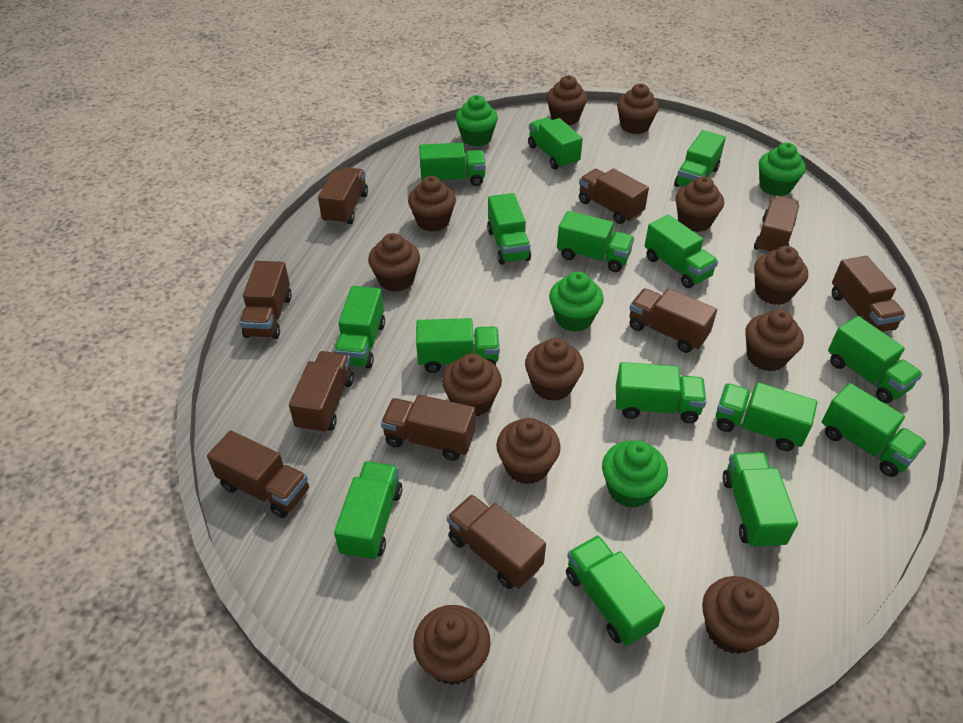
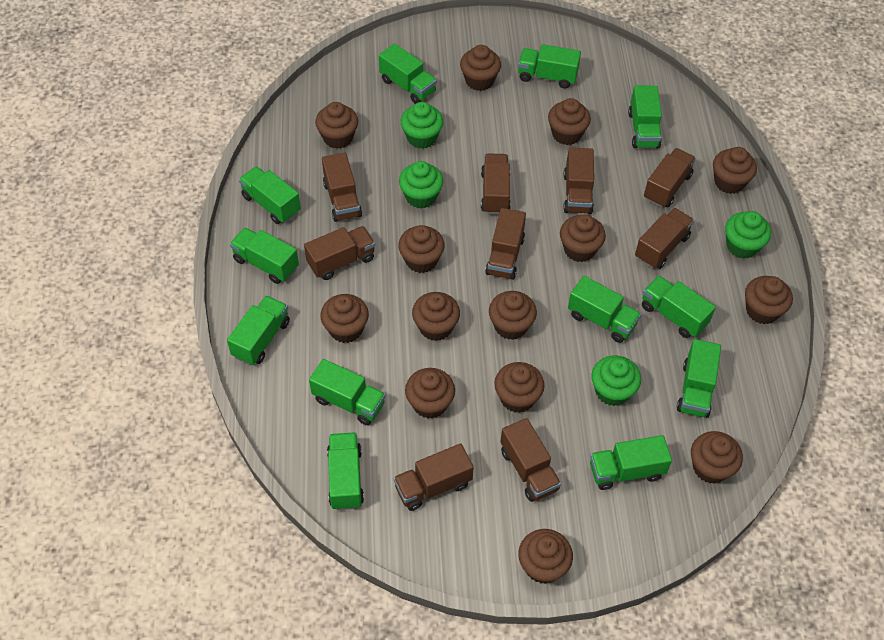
brown cupcake: 12 -> 14
brown truck: 10 -> 9
green truck: 15 -> 12

